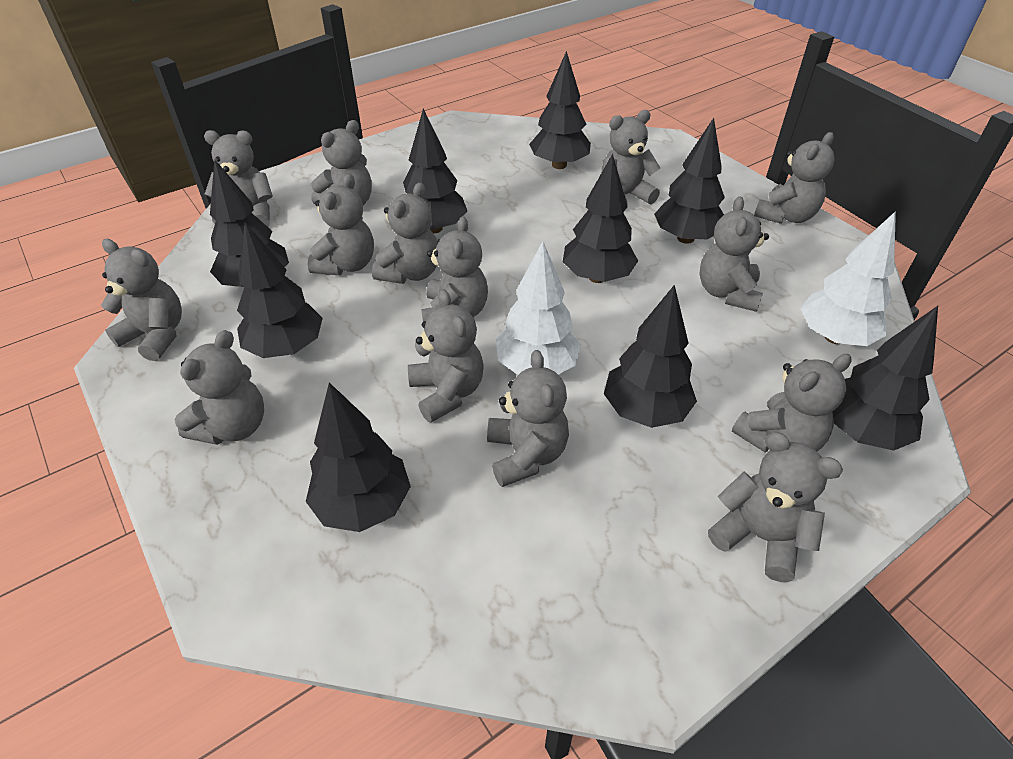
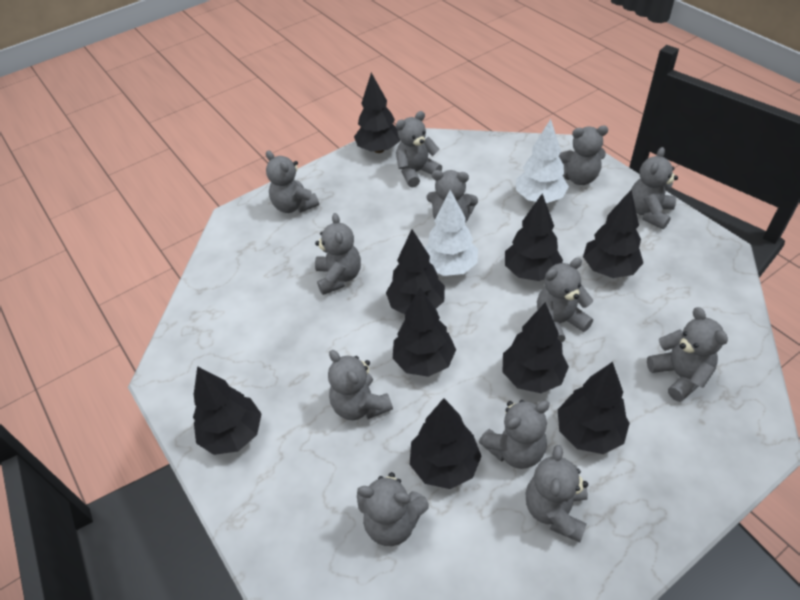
grey teddy bear: 14 -> 12

